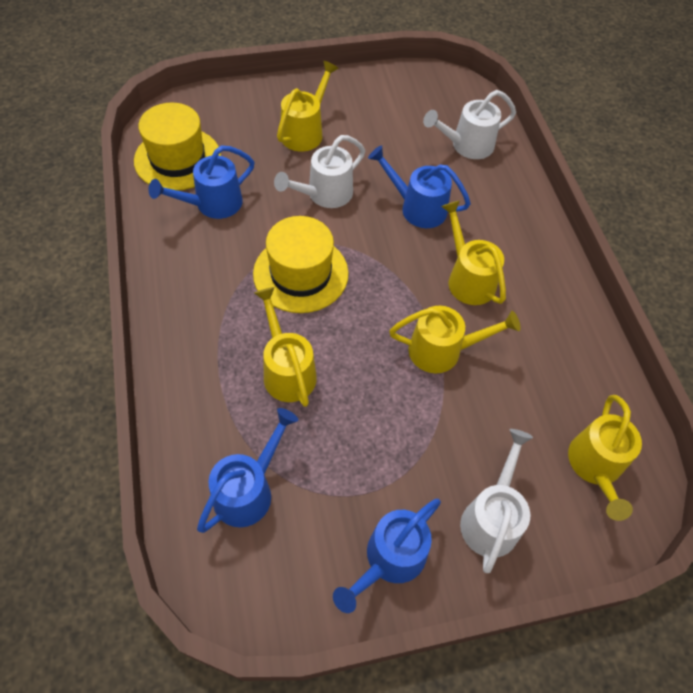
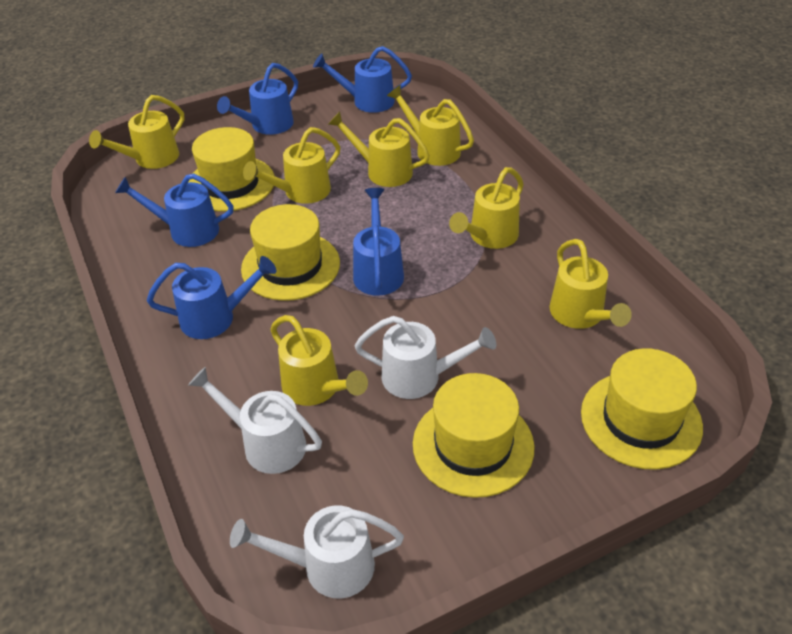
blue watering can: 4 -> 5
yellow hat: 2 -> 4
yellow watering can: 5 -> 7

